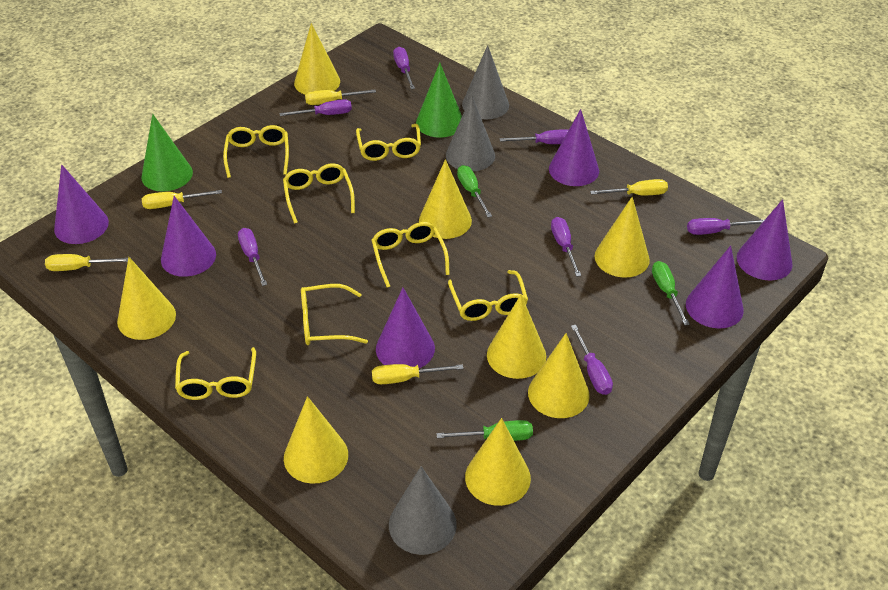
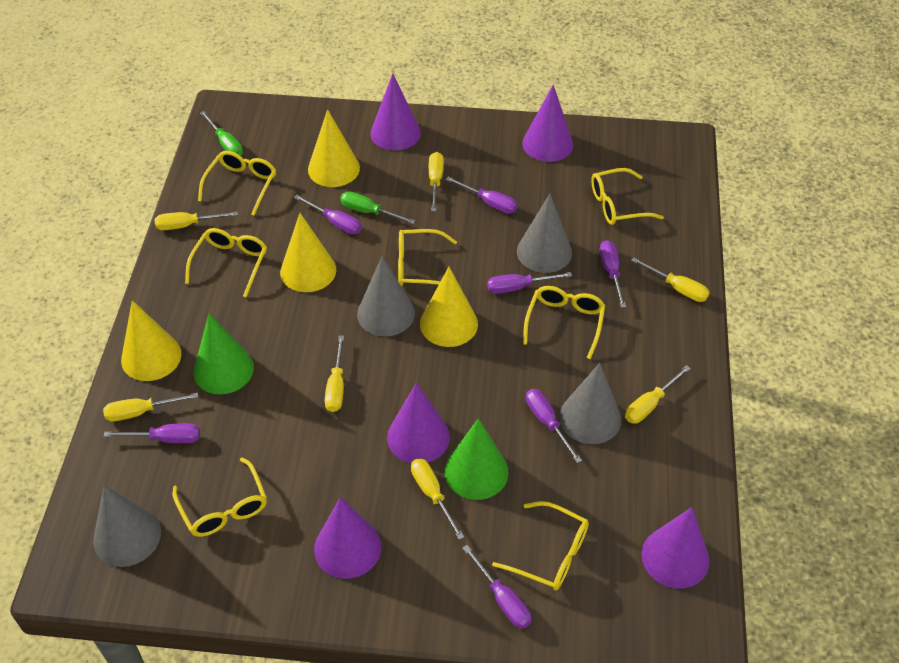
green screwdriver: 3 -> 2
grey cone: 3 -> 4
purple cone: 6 -> 5
yellow cone: 8 -> 4
yellow screwdriver: 5 -> 7

